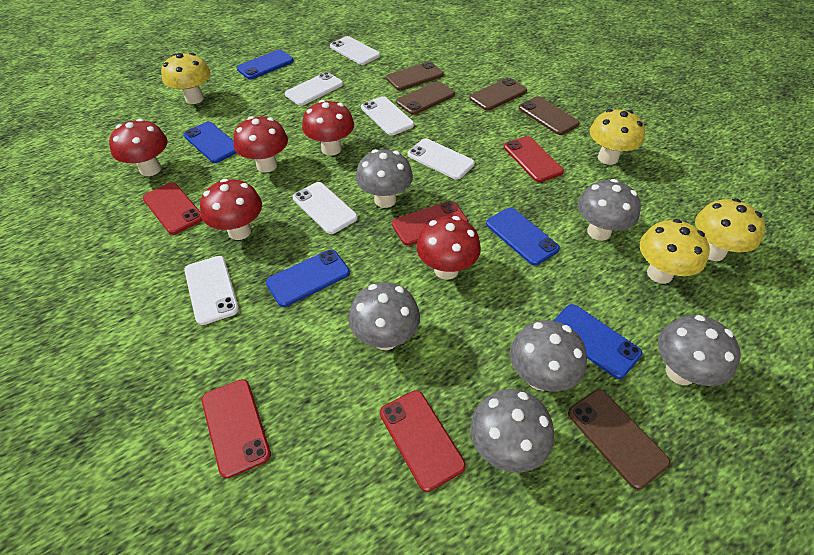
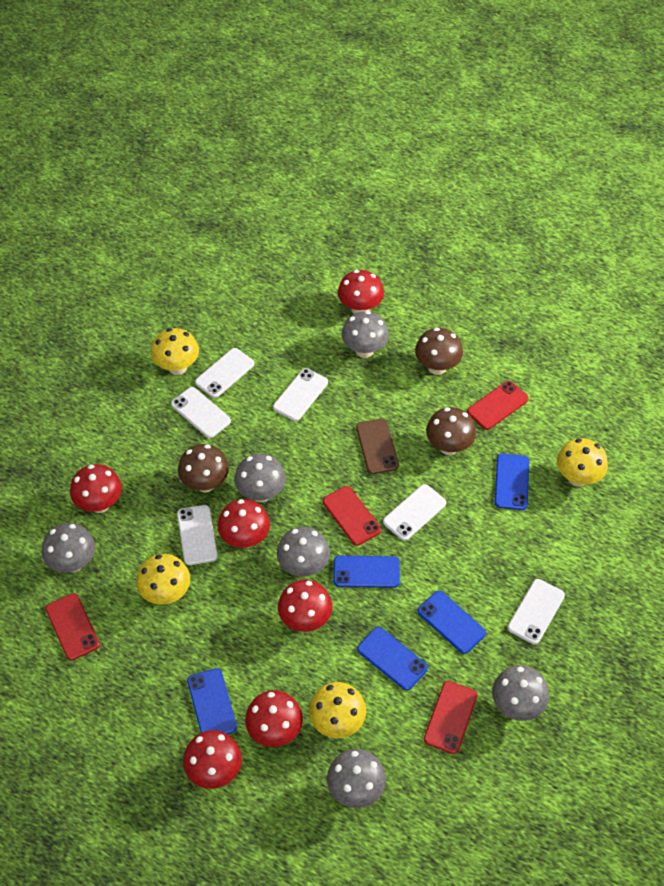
brown mushroom: 0 -> 3
brown phone: 5 -> 1
red mushroom: 5 -> 6
red phone: 5 -> 4

